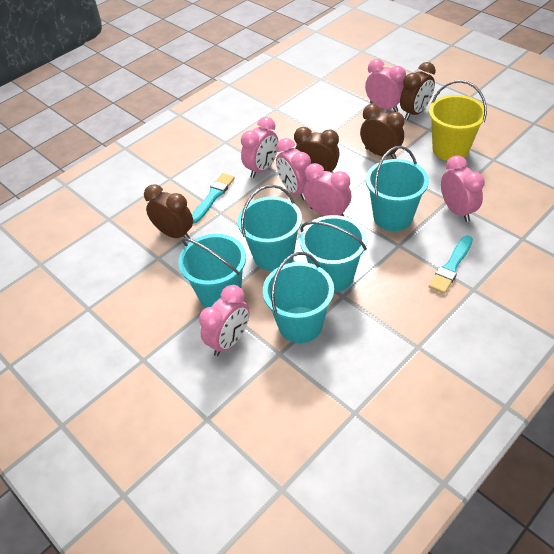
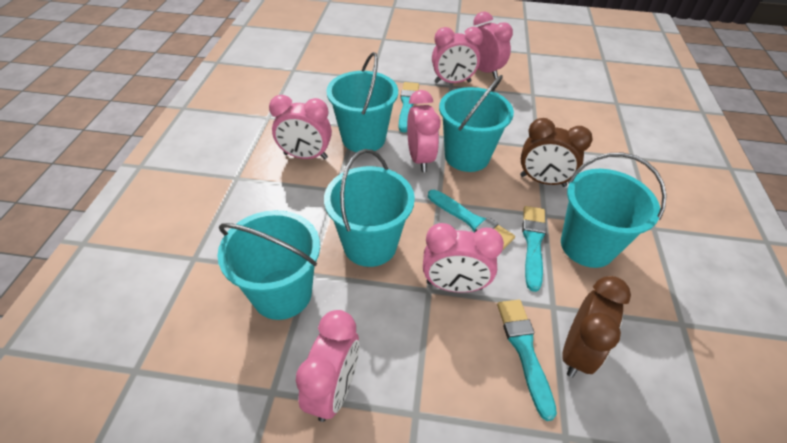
brown clock: 4 -> 2
turquoise brush: 2 -> 4
yellow bucket: 1 -> 0

